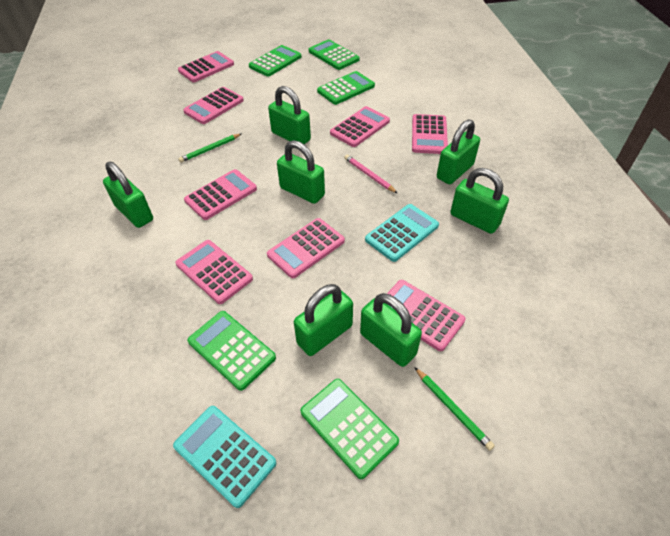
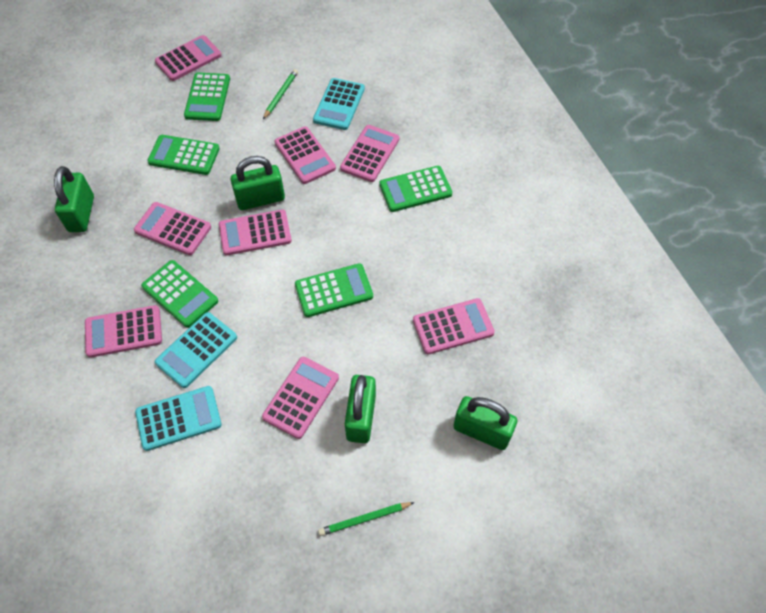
green padlock: 7 -> 4
pink pencil: 1 -> 0
turquoise calculator: 2 -> 3

